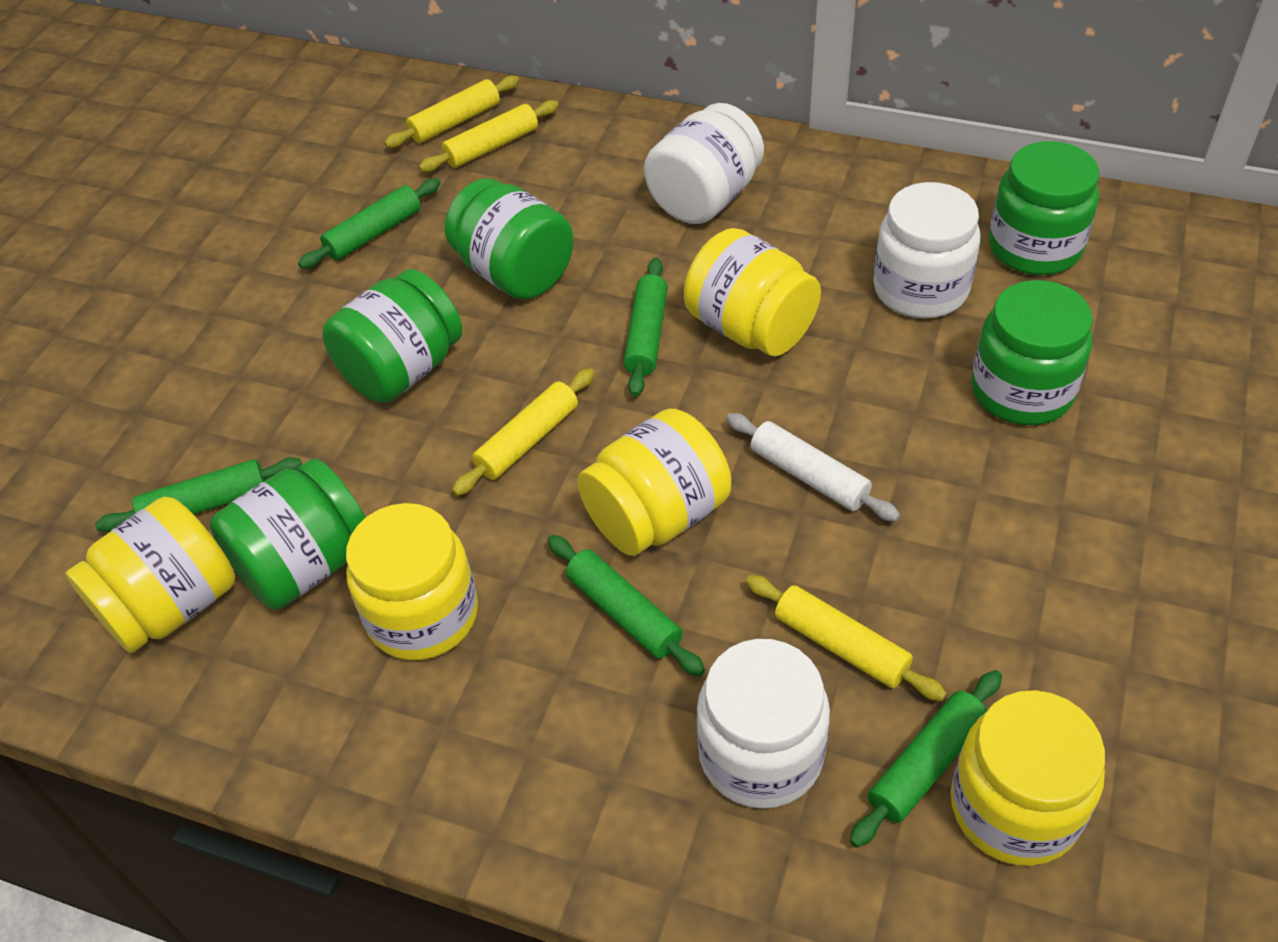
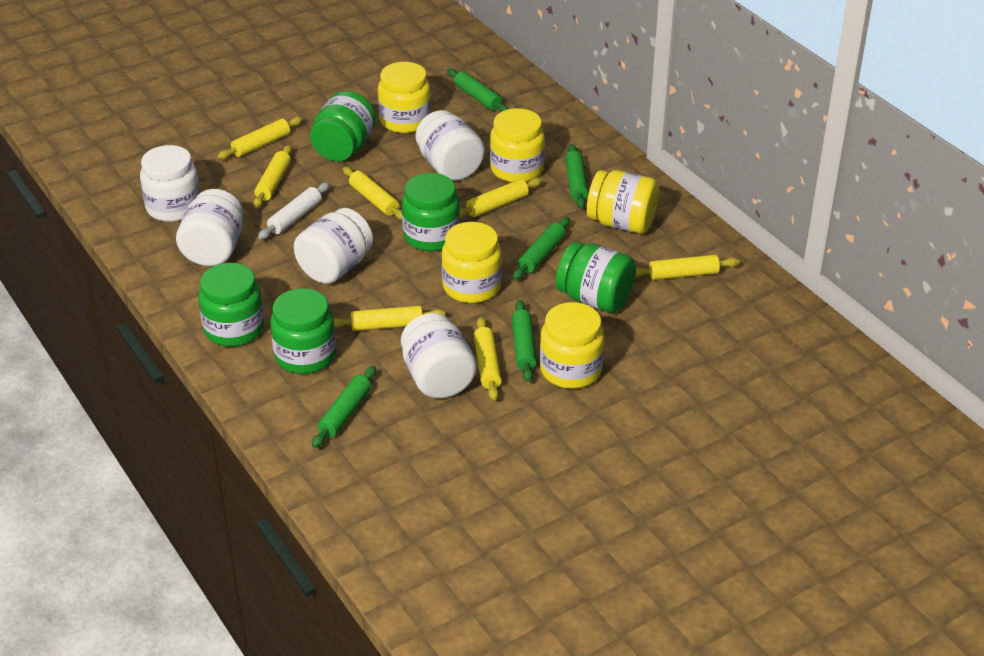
white jar: 3 -> 5
yellow rolling pin: 4 -> 7

